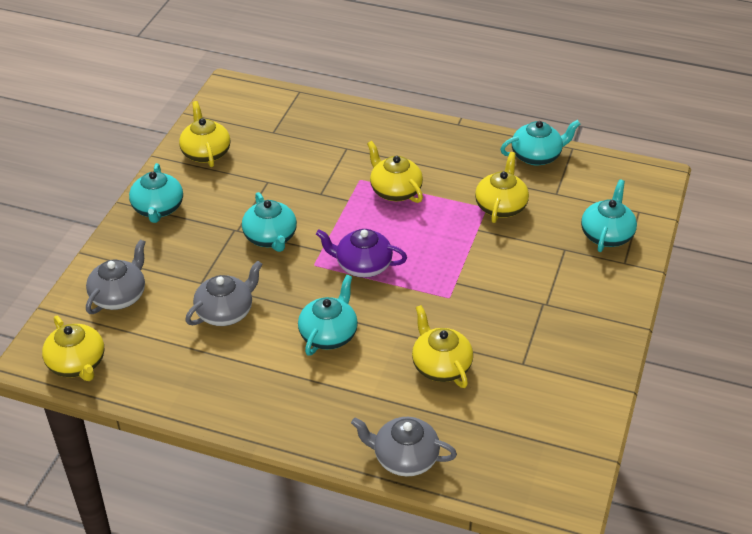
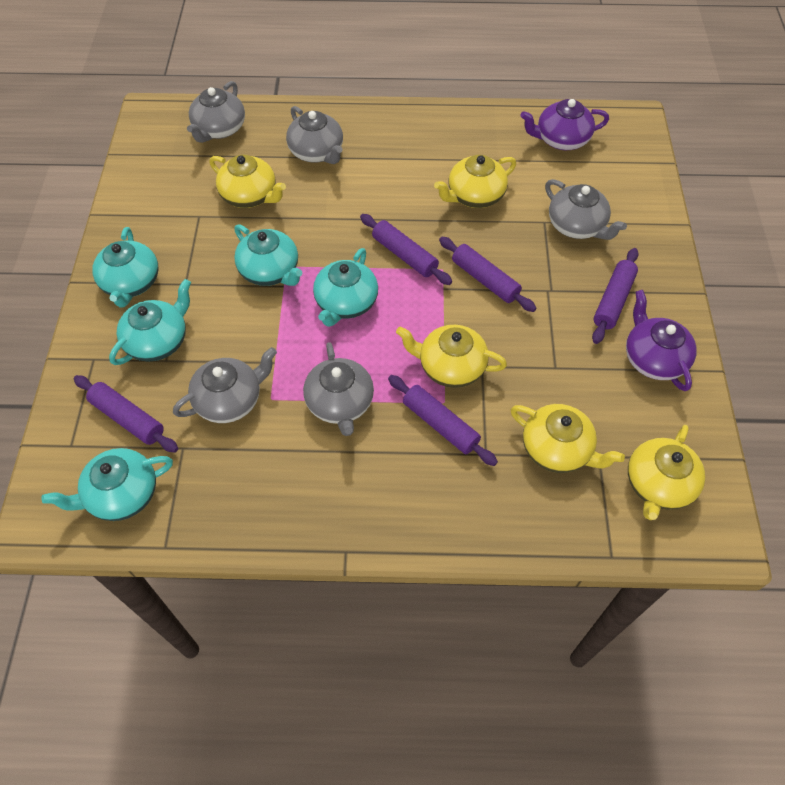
grey teapot: 3 -> 5
purple rolling pin: 0 -> 5
purple teapot: 1 -> 2

